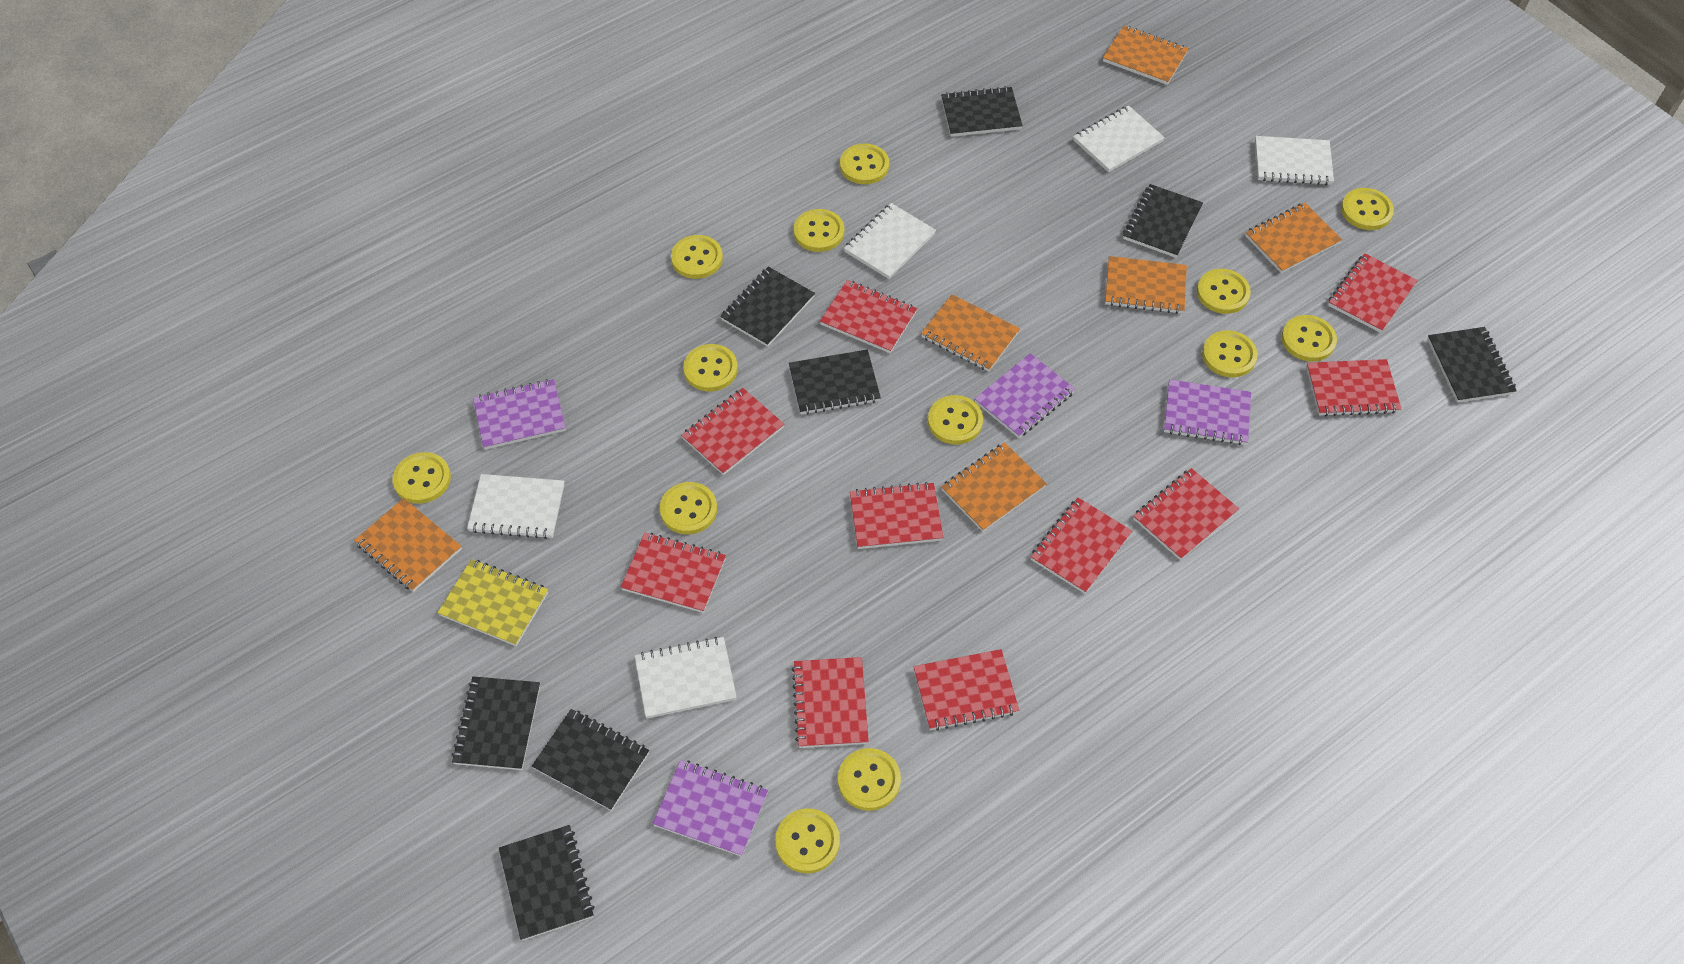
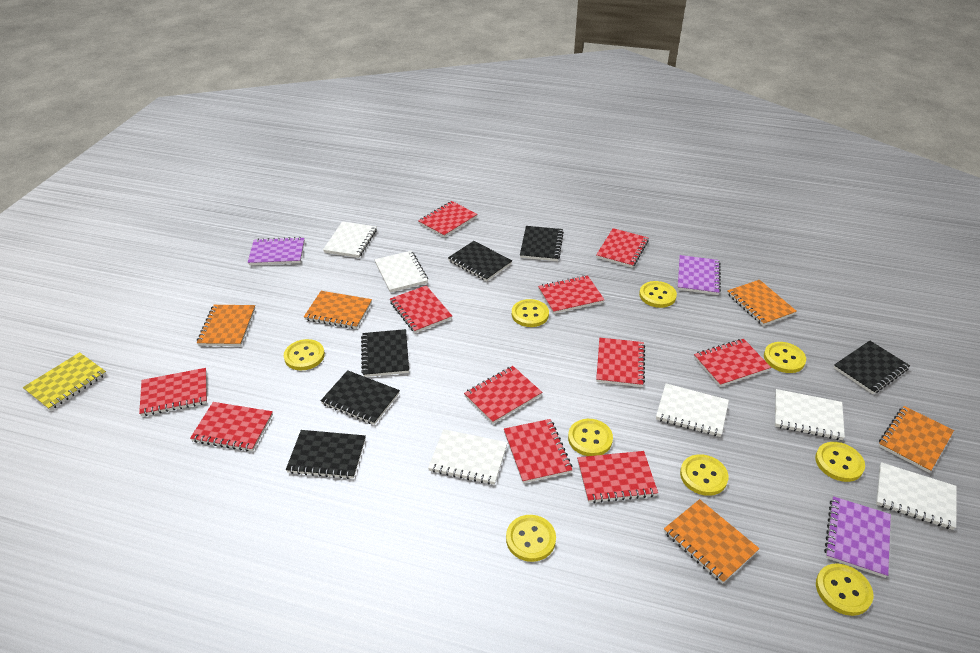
black notebook: 8 -> 6
orange notebook: 6 -> 5
purple notebook: 4 -> 3
red notebook: 10 -> 11
white notebook: 5 -> 6
yellow button: 13 -> 9

